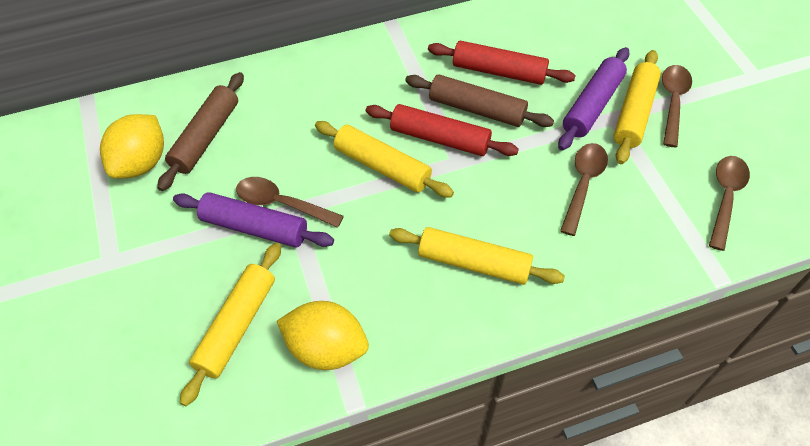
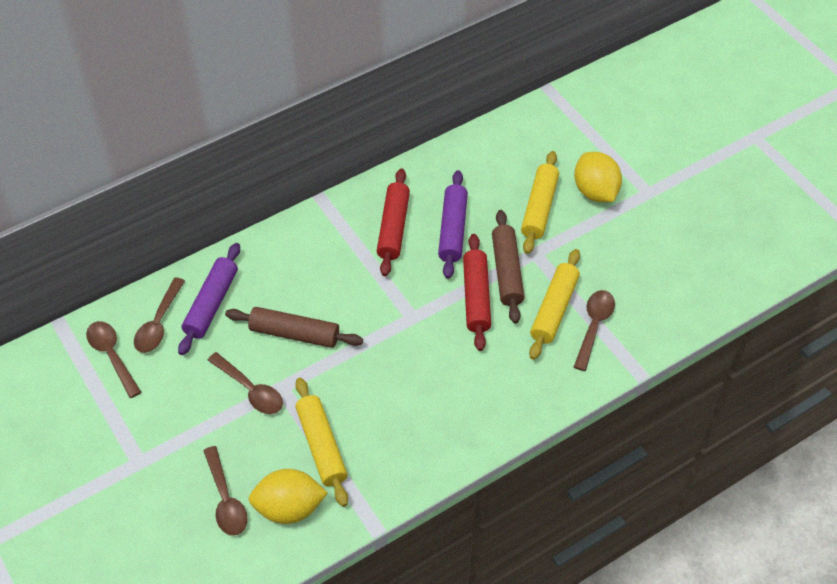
brown spoon: 4 -> 5
yellow rolling pin: 4 -> 3

